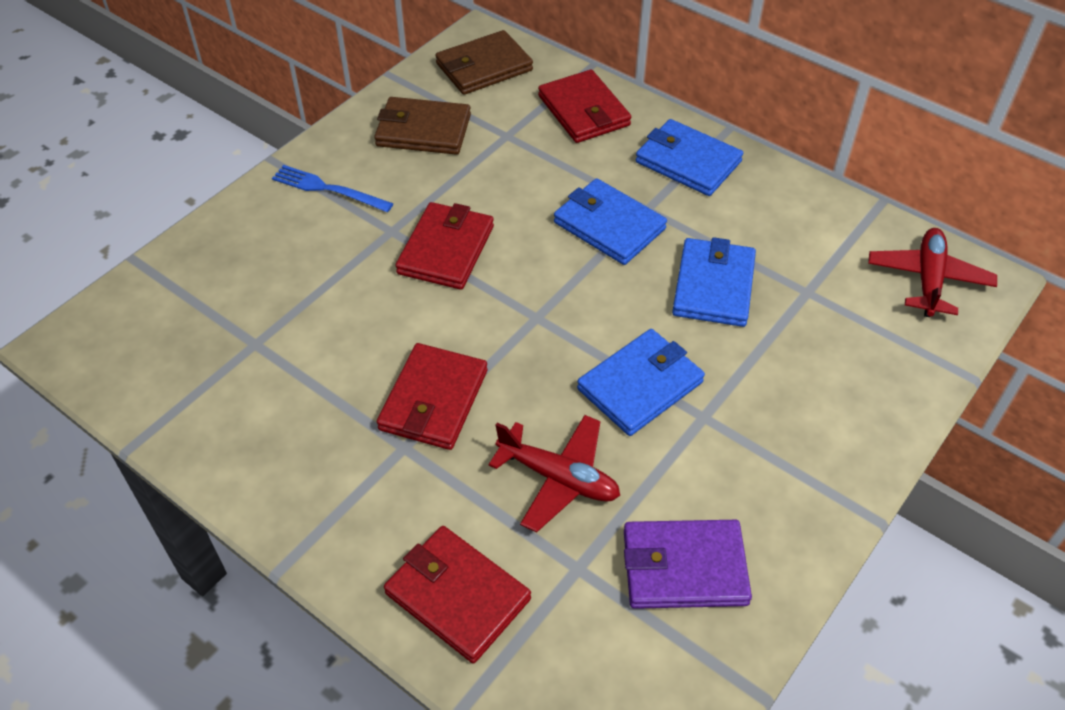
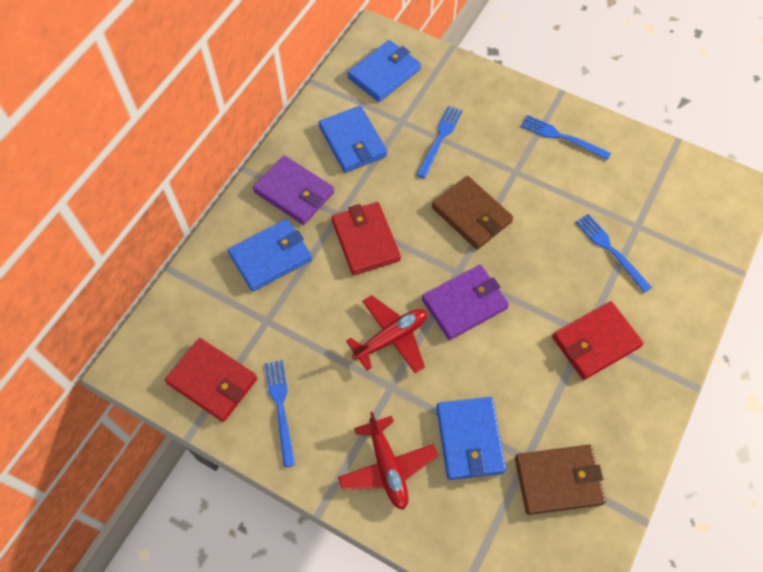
blue fork: 1 -> 4
purple wallet: 1 -> 2
red wallet: 4 -> 3

